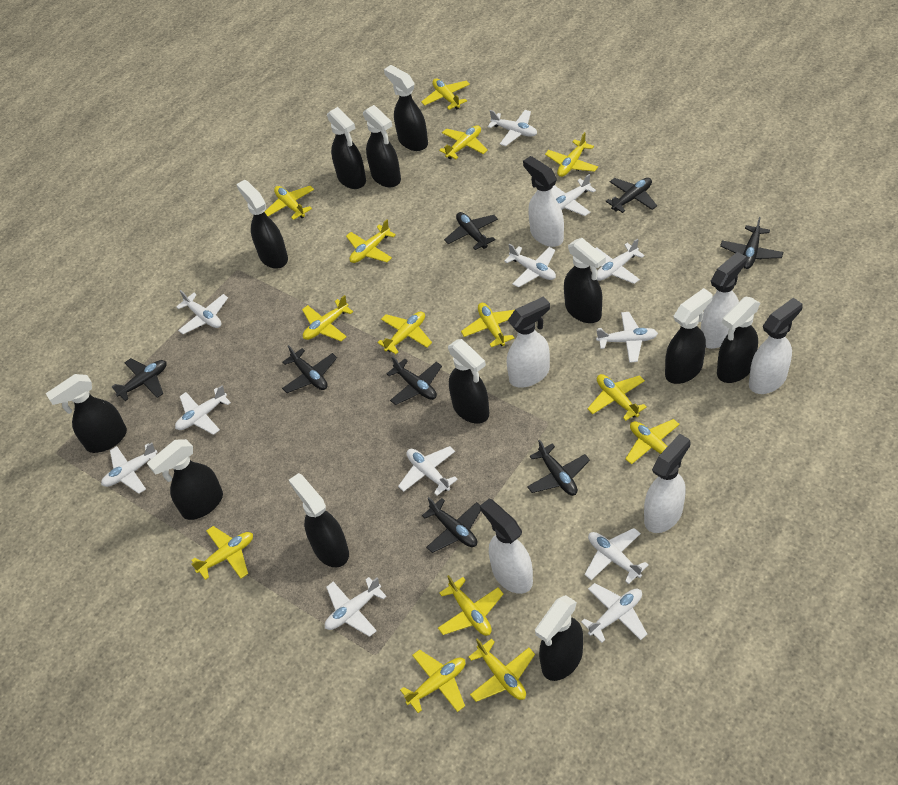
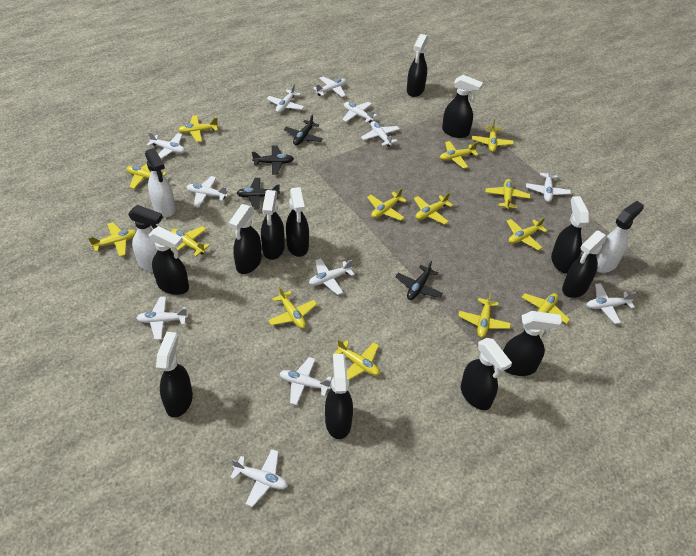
black plane: 8 -> 4
white spray bottle: 6 -> 3

